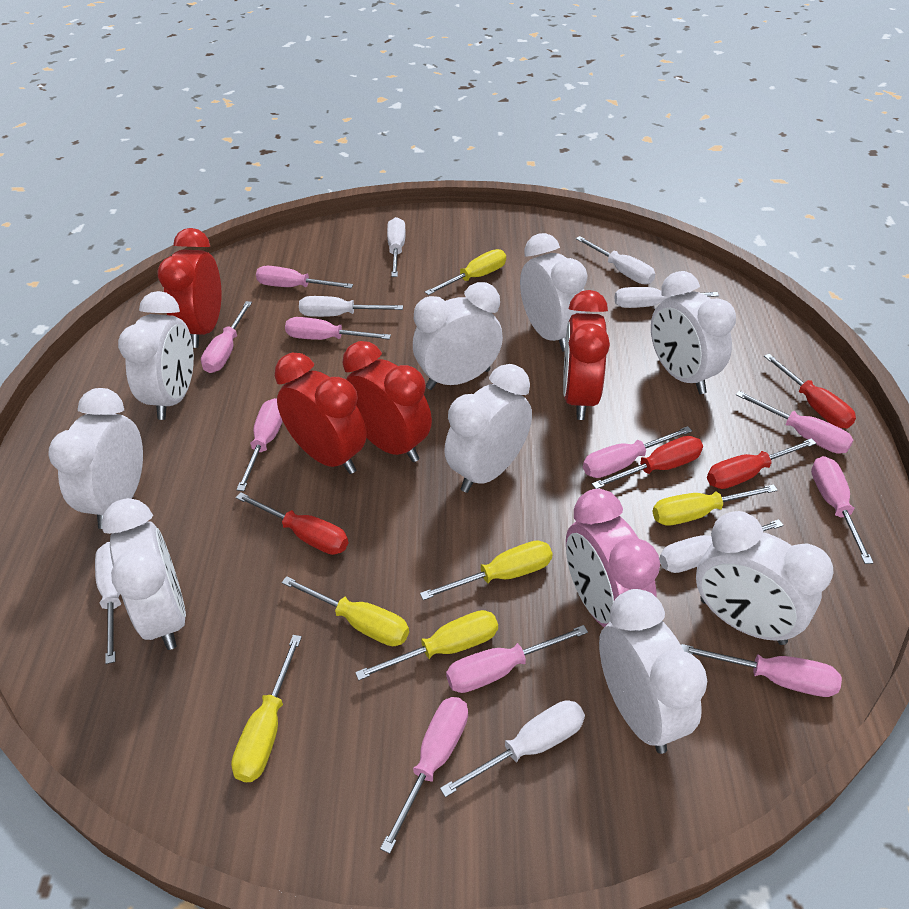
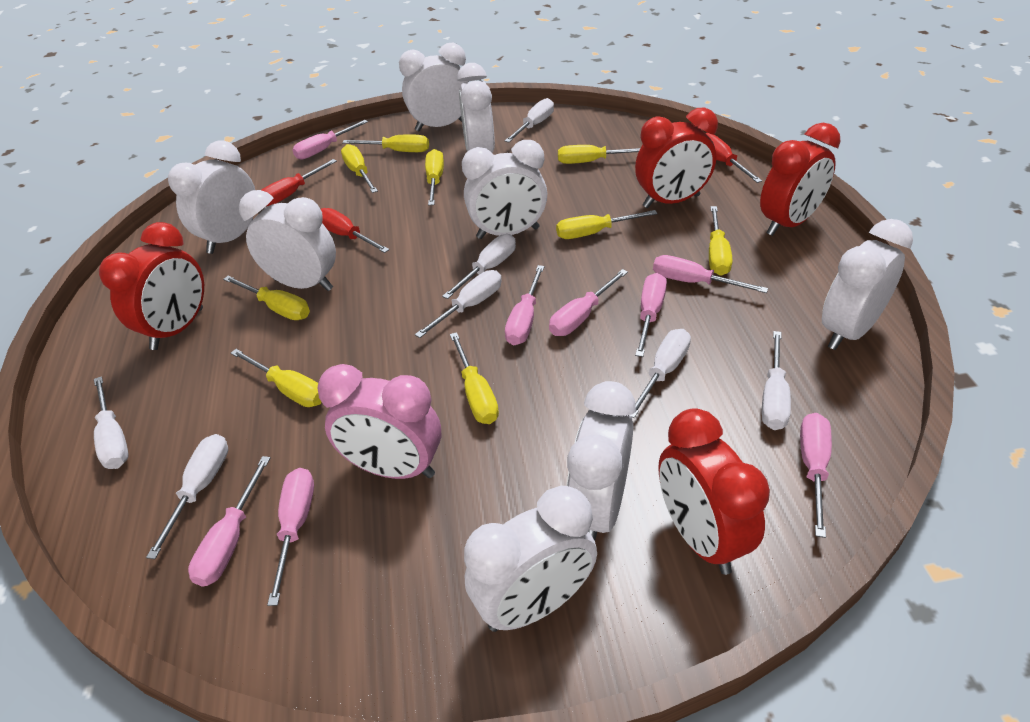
pink screwdriver: 10 -> 8
red screwdriver: 4 -> 3
white clock: 9 -> 8
yellow screwdriver: 6 -> 9

